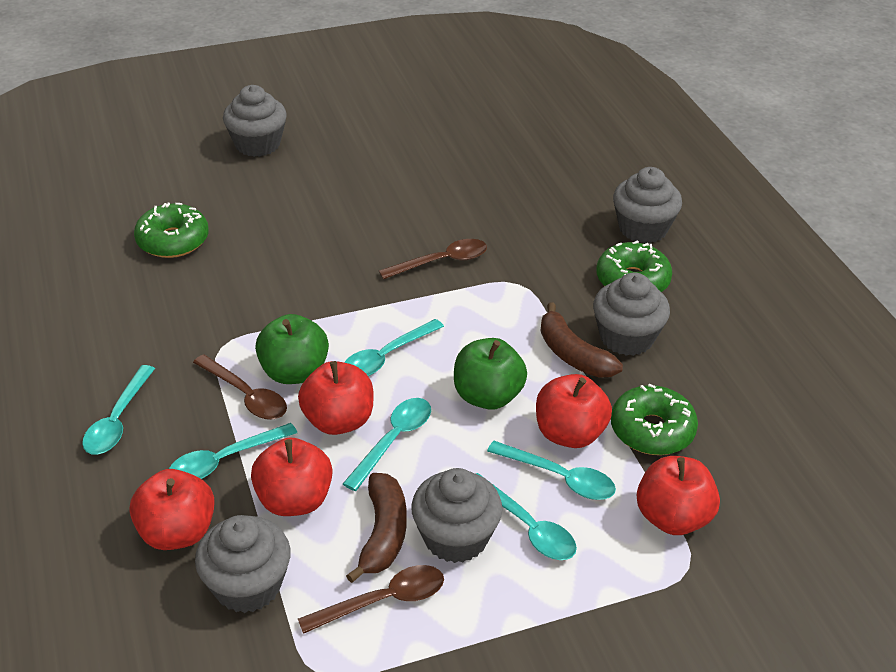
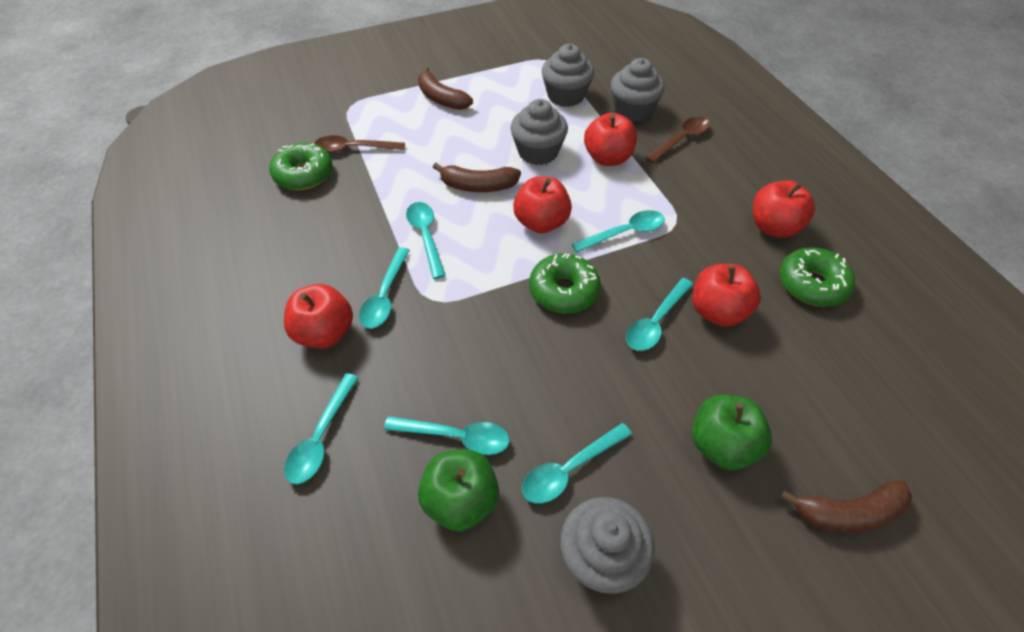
brown banana: 2 -> 3
brown spoon: 3 -> 2
grey cupcake: 5 -> 4
turquoise spoon: 6 -> 7

